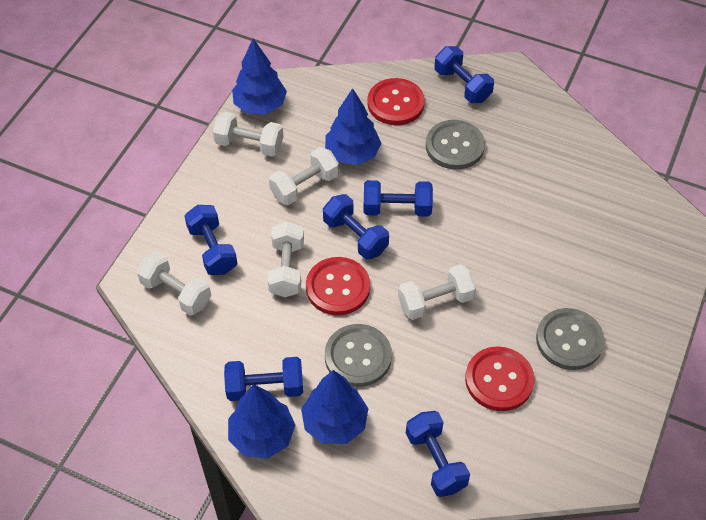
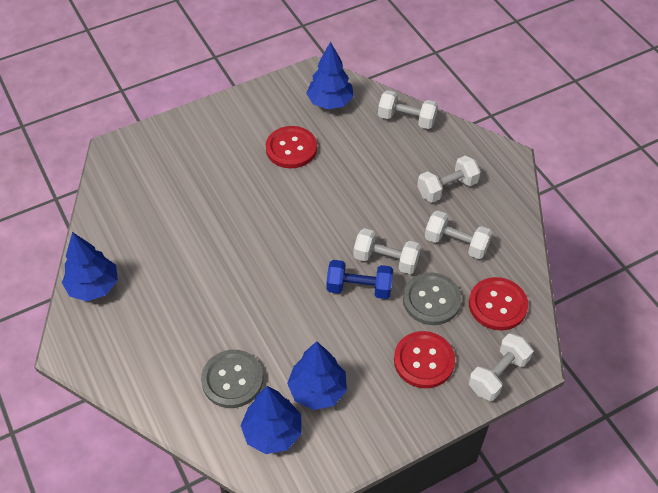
blue dumbbell: 6 -> 1
grey button: 3 -> 2

